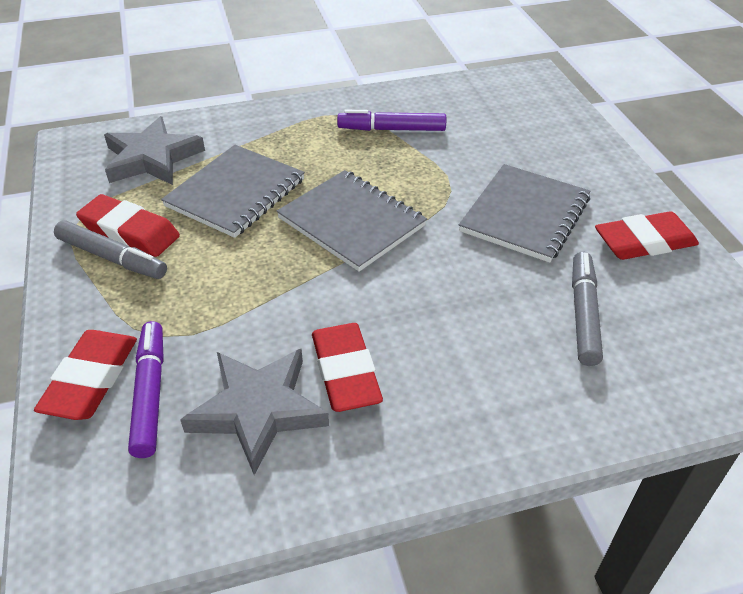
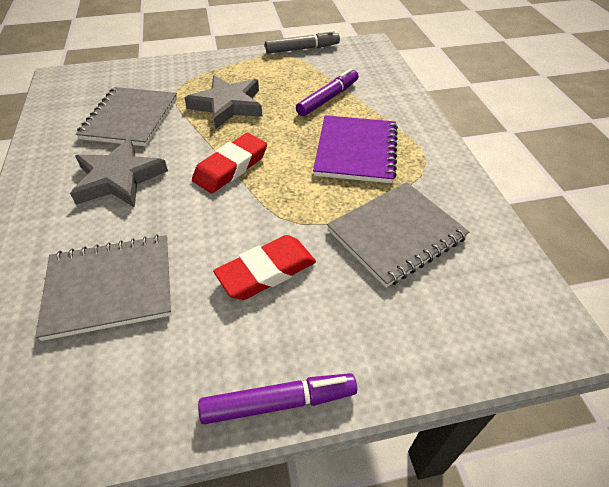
grey marker: 2 -> 1
purple notebook: 0 -> 1
red eraser: 4 -> 2

